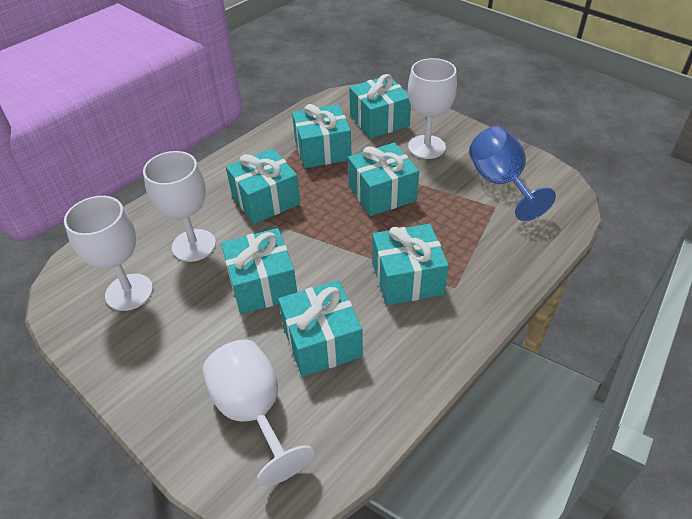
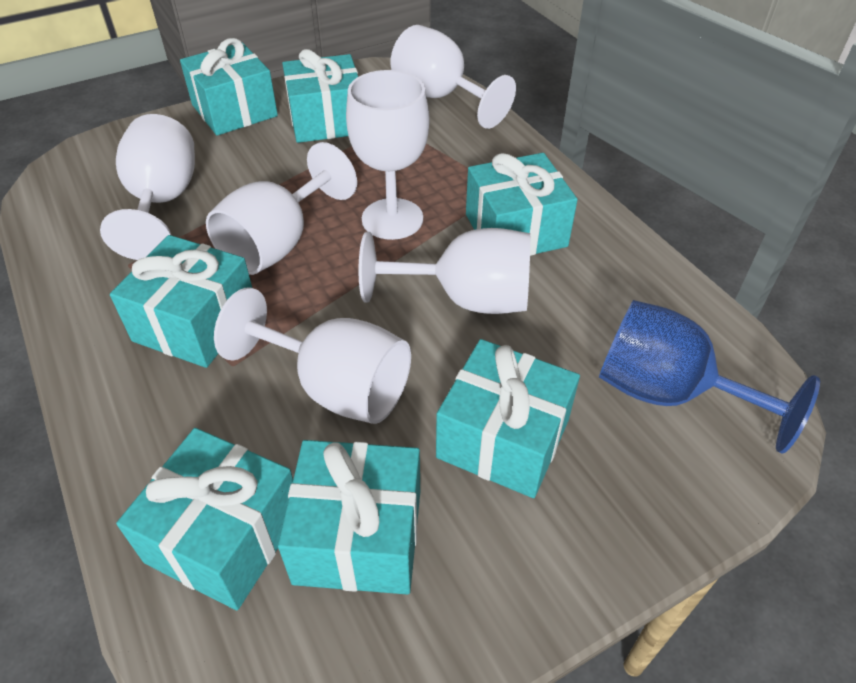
white goblet: 4 -> 6

